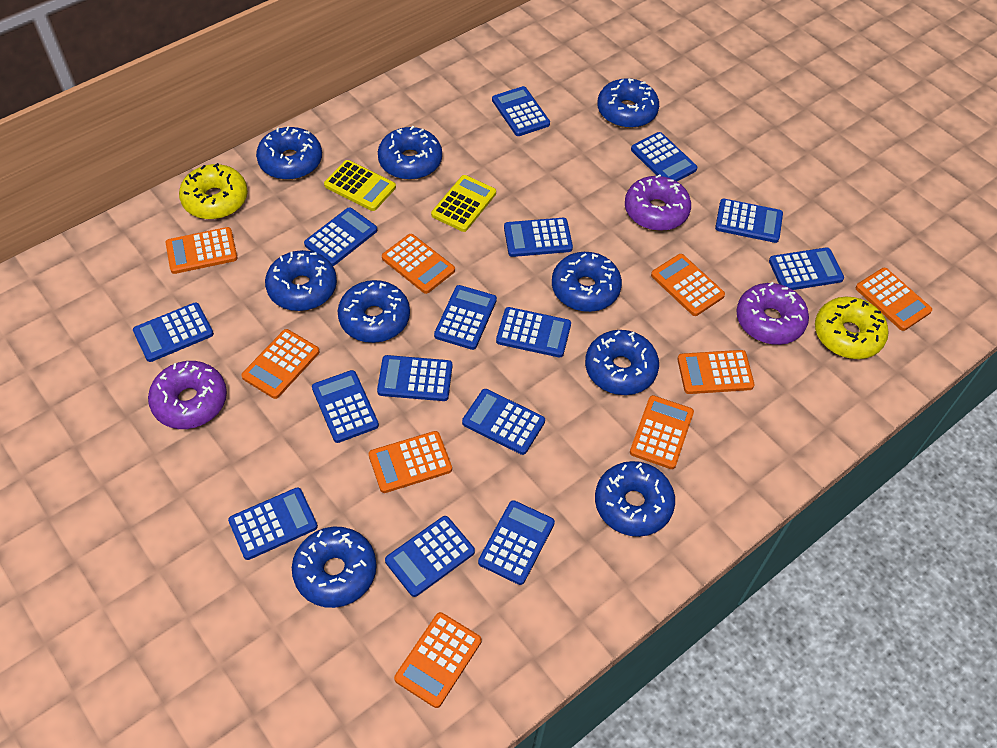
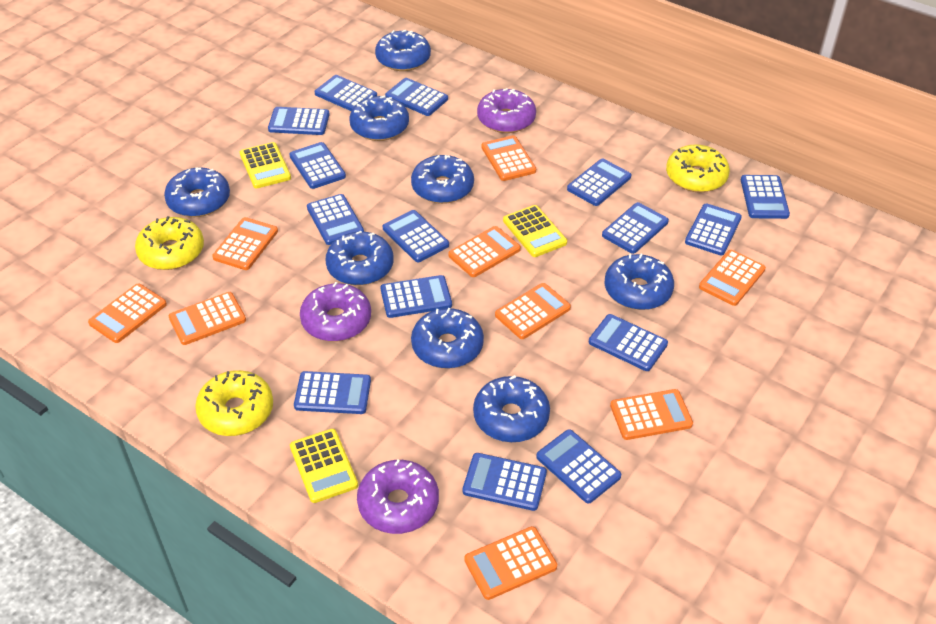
blue donut: 9 -> 8
yellow calculator: 2 -> 3
yellow donut: 2 -> 3

